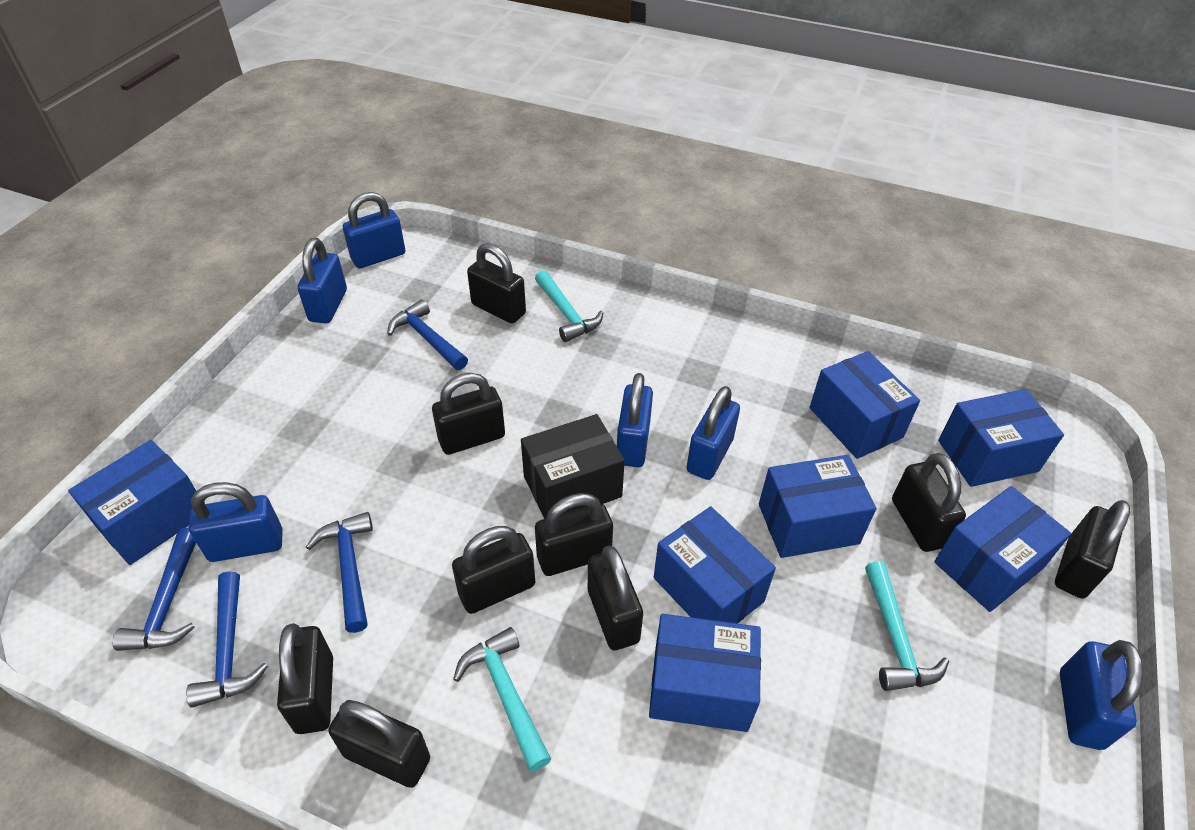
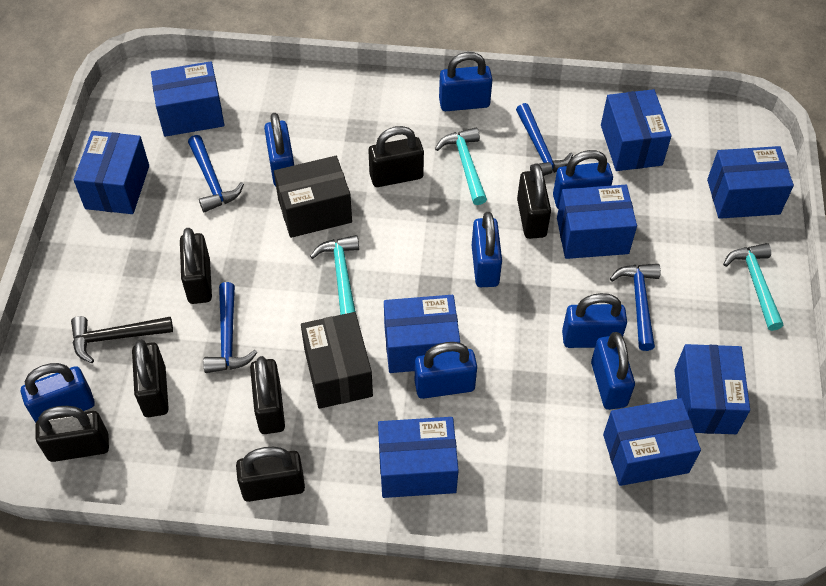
black box: 1 -> 2
black hammer: 0 -> 1
black padlock: 9 -> 7
blue box: 7 -> 9
blue padlock: 6 -> 8

